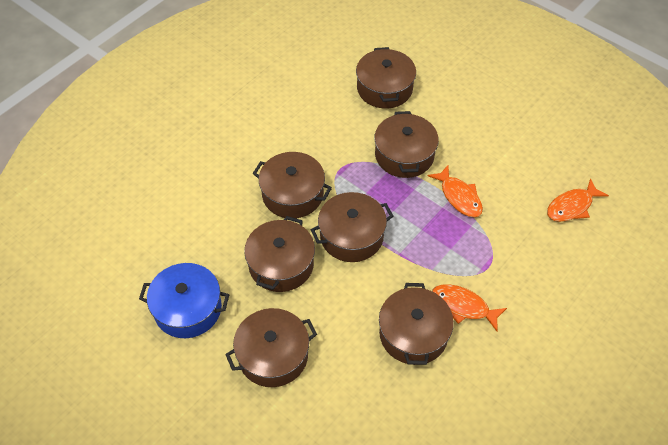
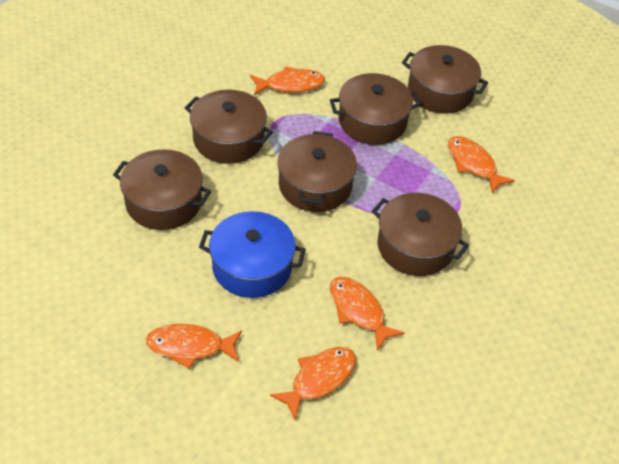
brown pot: 7 -> 6
orange fish: 3 -> 5

